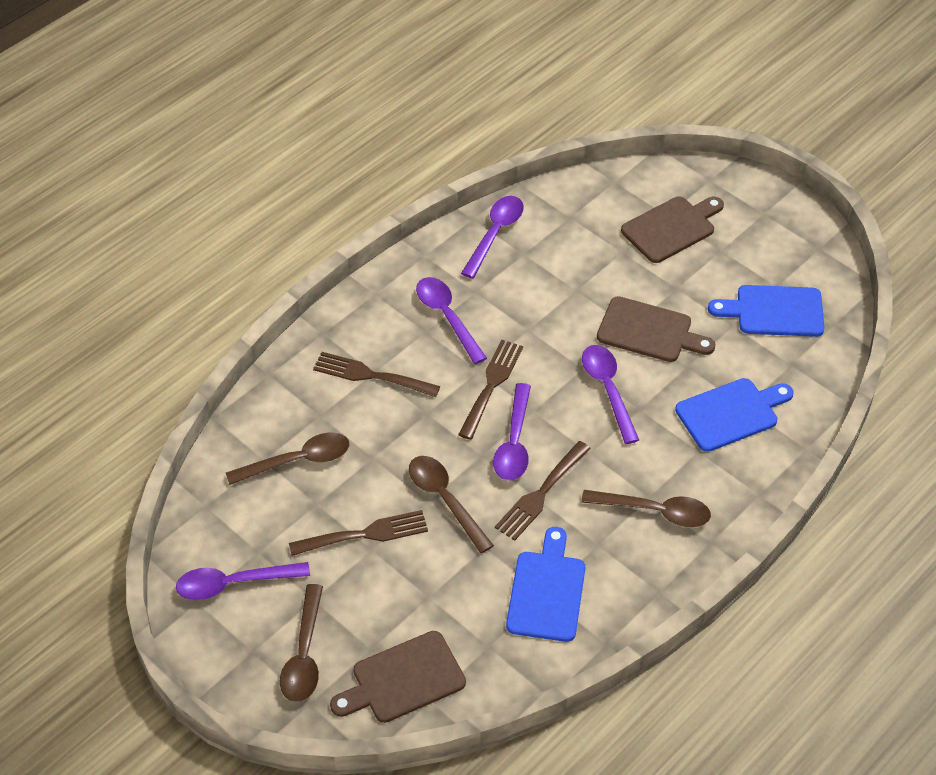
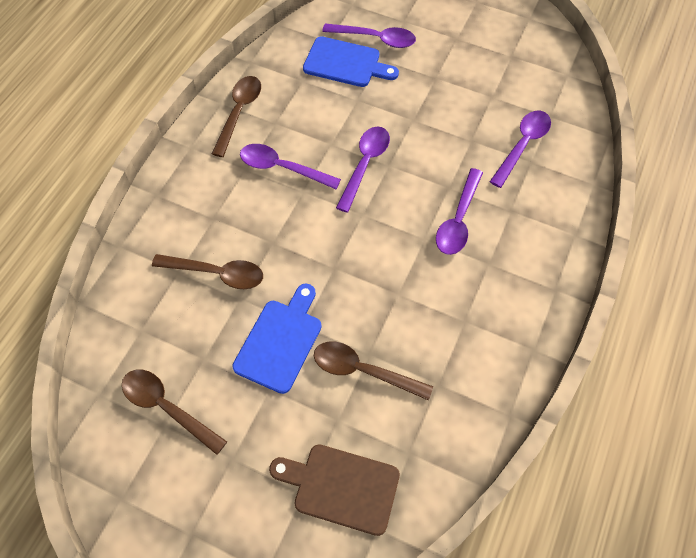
blue cutting board: 3 -> 2
brown cutting board: 3 -> 1
brown fork: 4 -> 0

